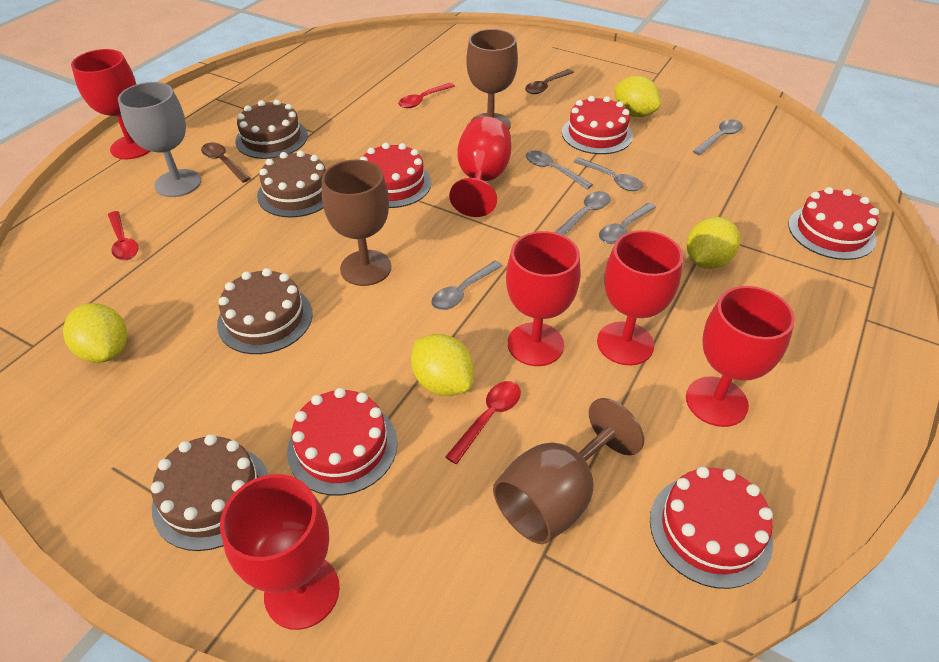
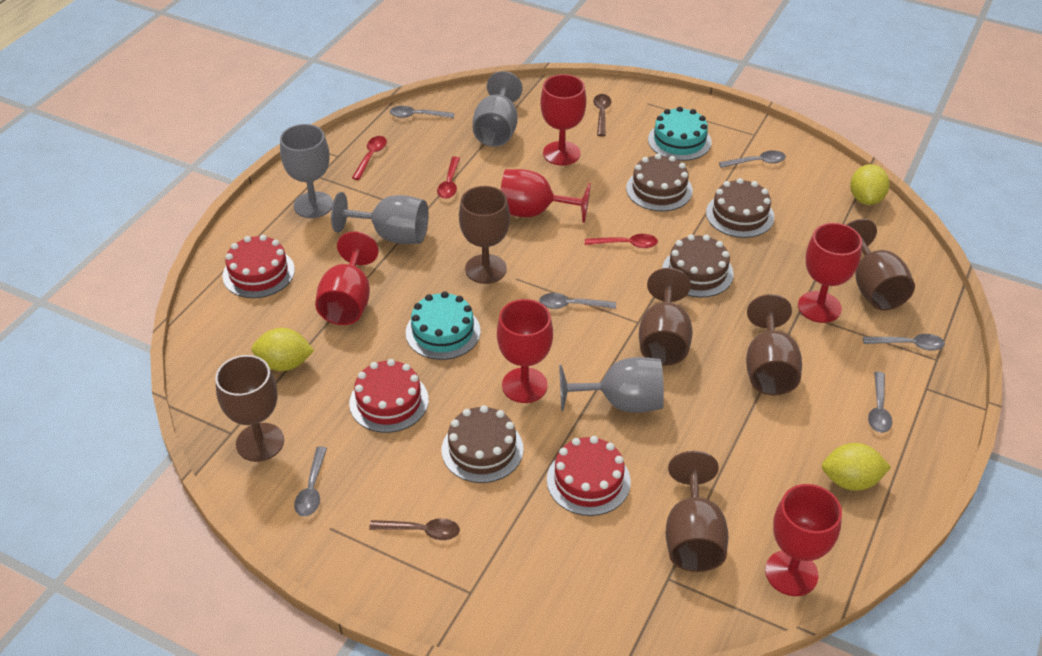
brown goblet: 3 -> 6
grey goblet: 1 -> 4
red cake: 5 -> 3
turquoise cake: 0 -> 2
yellow lemon: 4 -> 3

